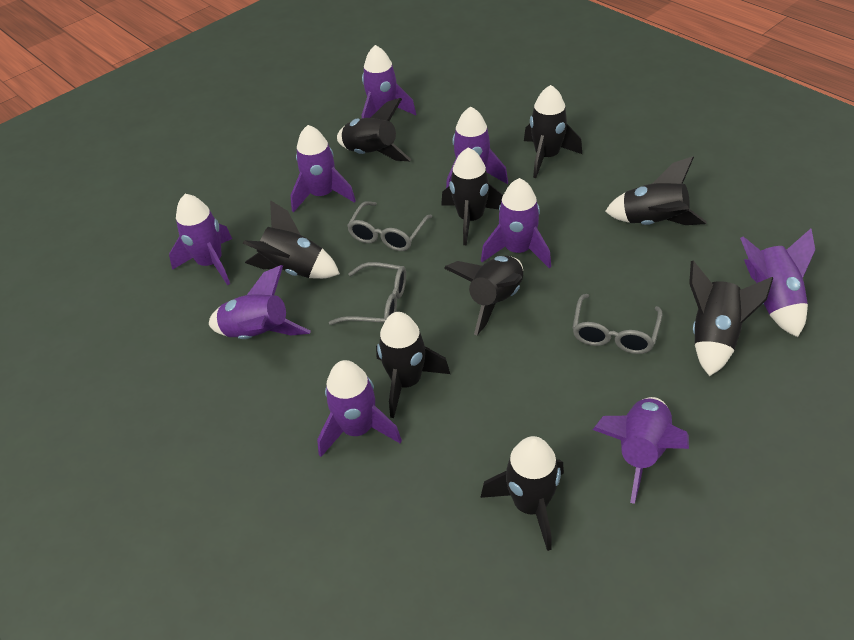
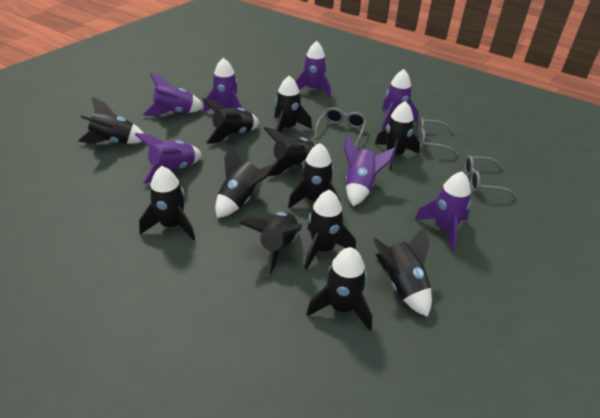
black rocket: 9 -> 12
purple rocket: 9 -> 7

